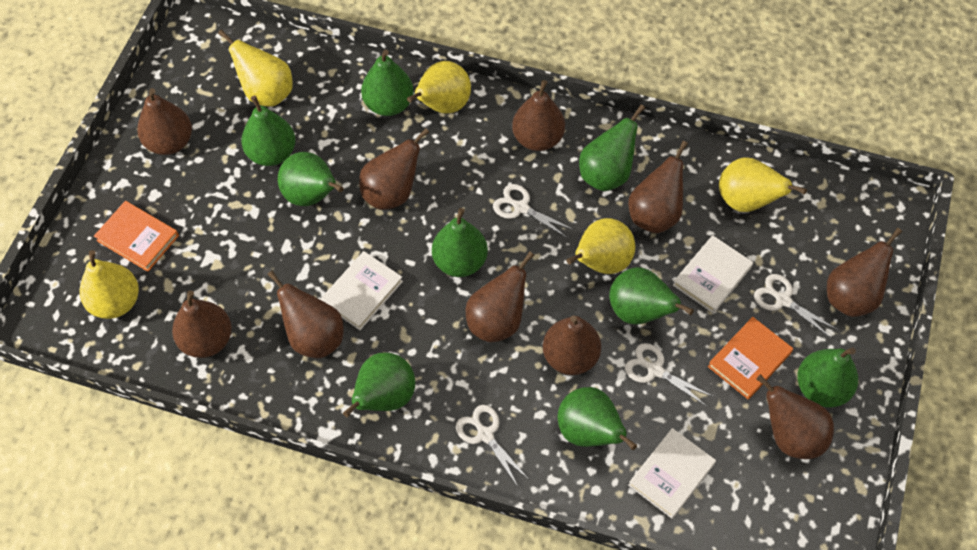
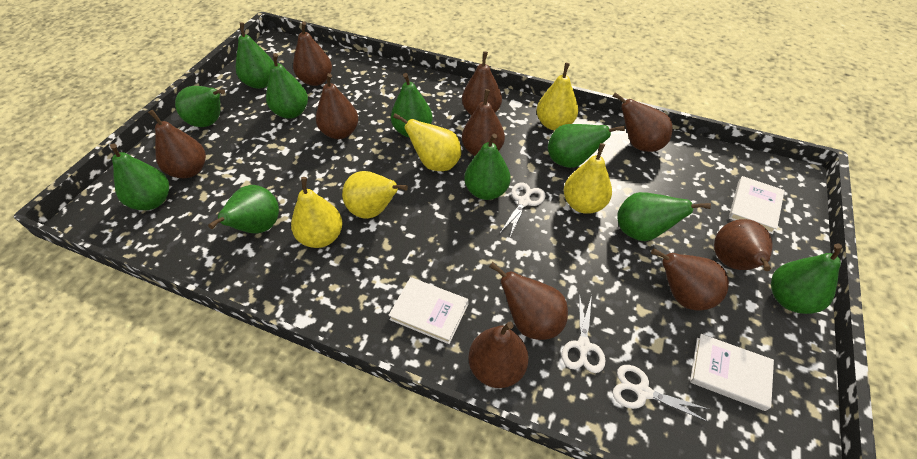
green pear: 9 -> 10
orange book: 2 -> 0
white scissors: 4 -> 3

